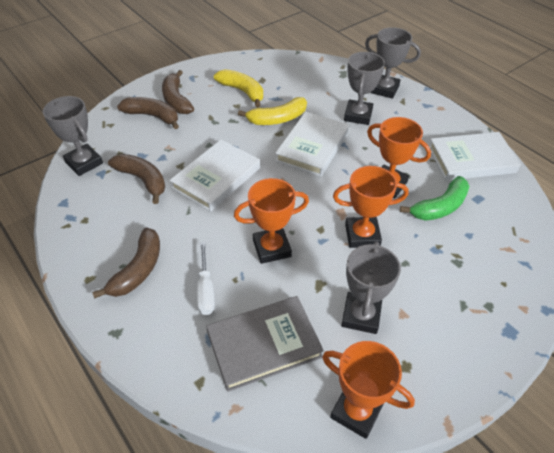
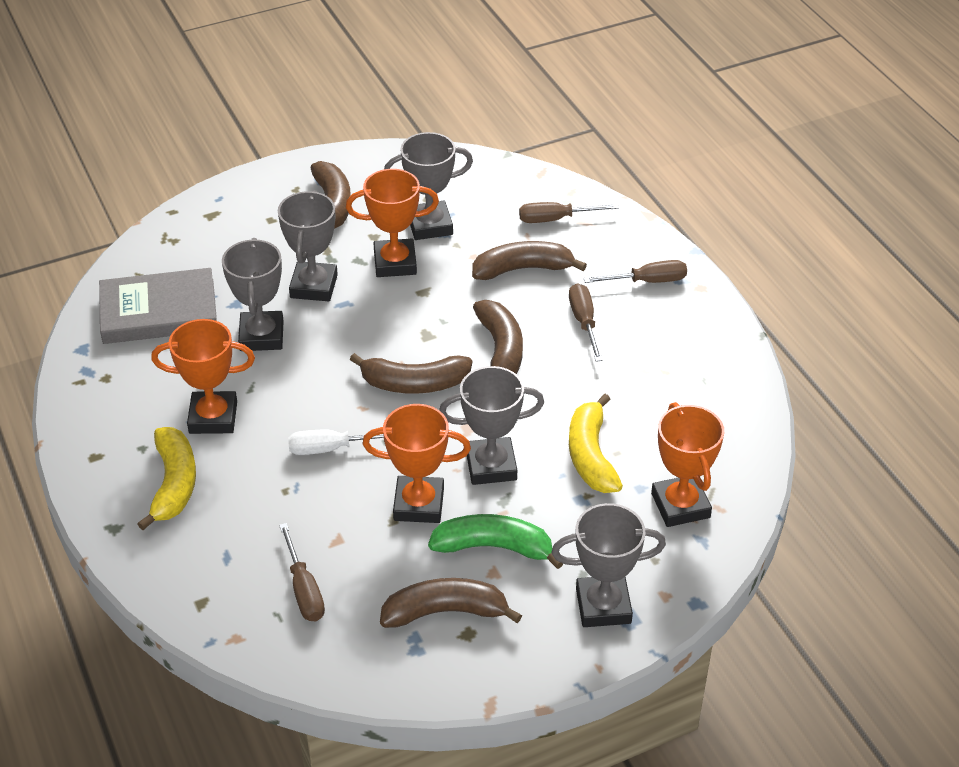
brown banana: 4 -> 5
brown screwdriver: 0 -> 4
grey trophy: 4 -> 5
white book: 3 -> 0

